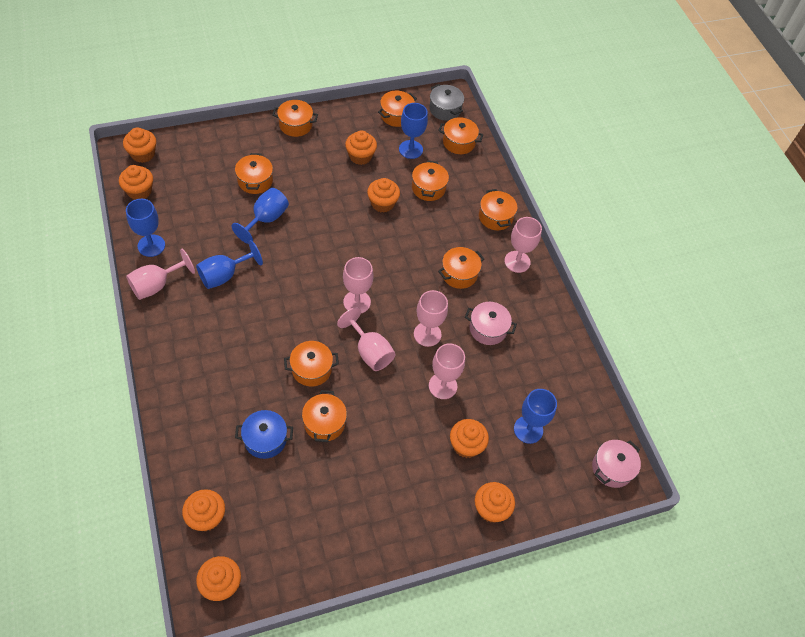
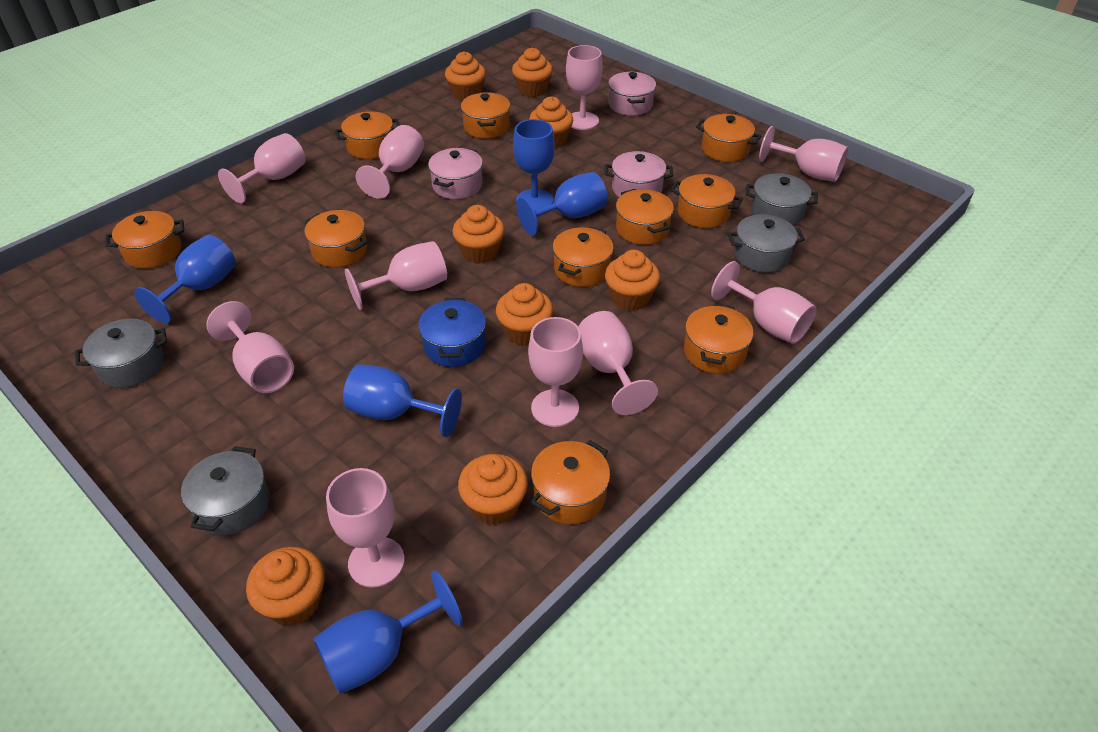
grey pot: 1 -> 4
orange pot: 9 -> 10
pink goblet: 6 -> 10
pink pot: 2 -> 3

